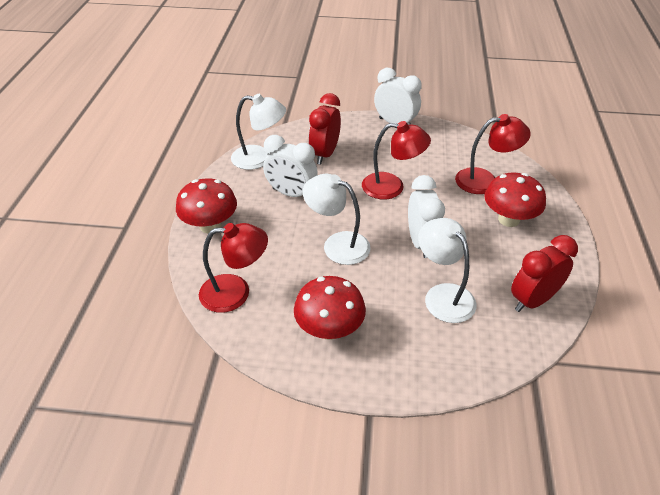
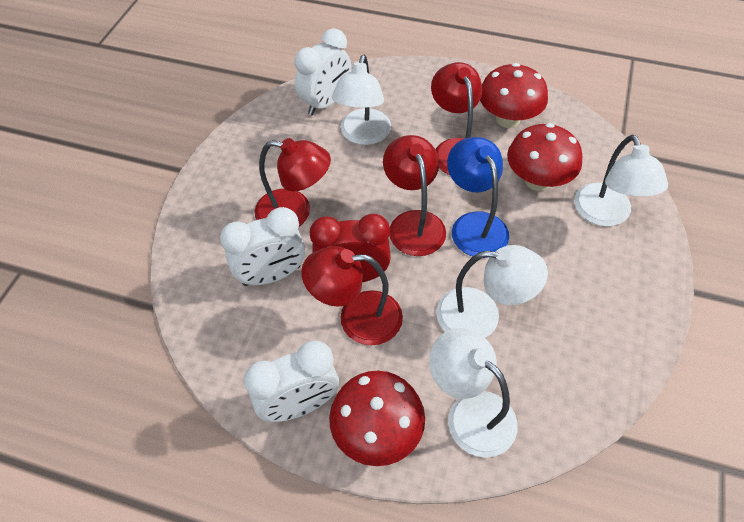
blue lamp: 0 -> 1
red clock: 2 -> 1
red lamp: 3 -> 4
white lamp: 3 -> 4

